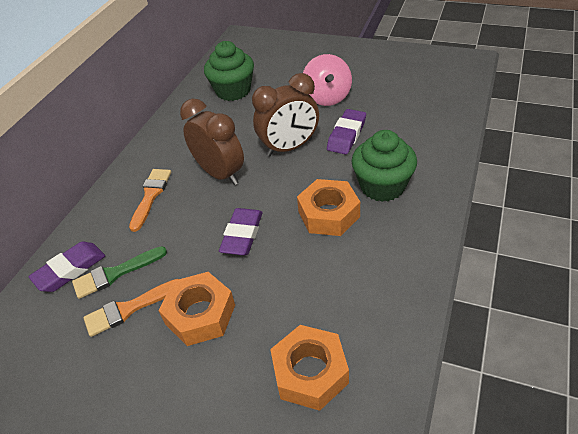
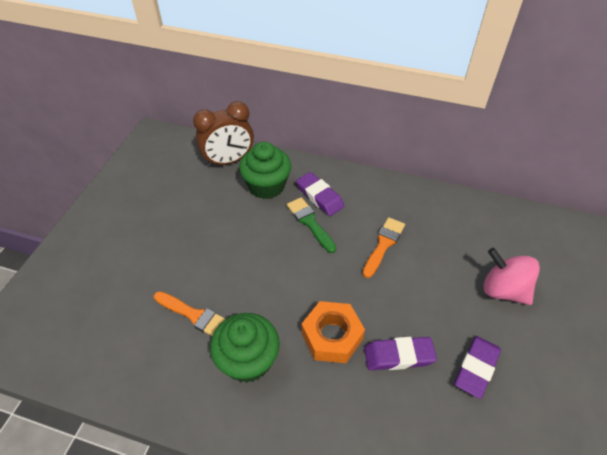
brown clock: 2 -> 1
orange nut: 3 -> 1

